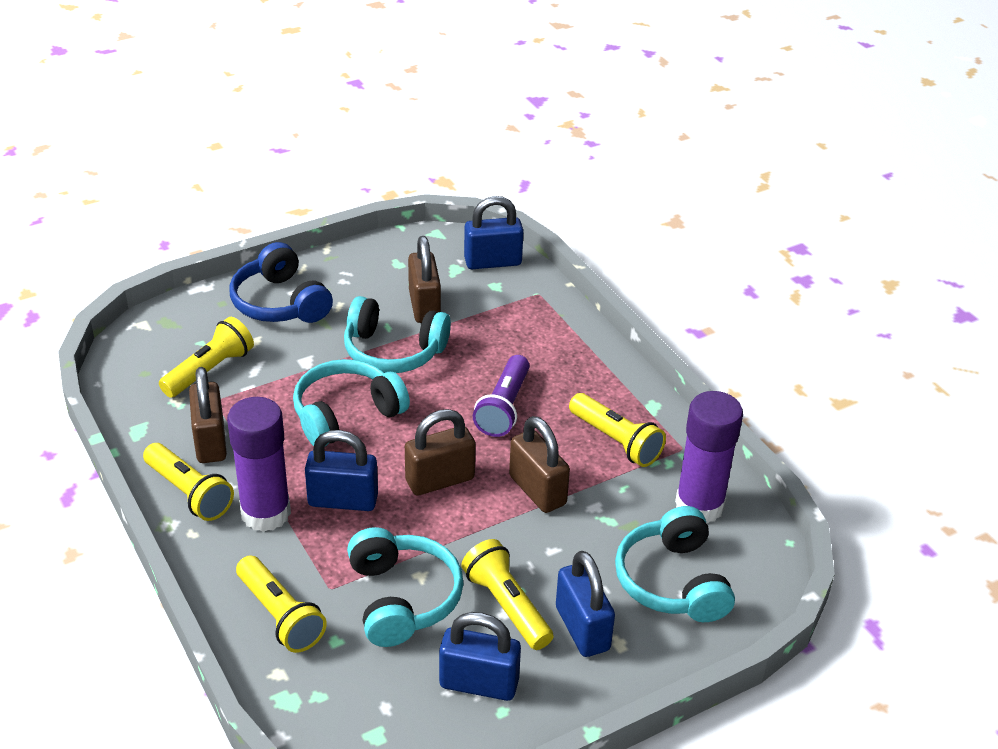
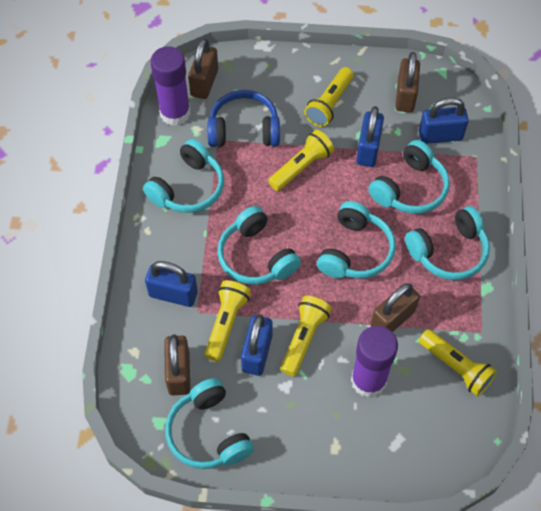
purple flashlight: 1 -> 0
turquoise headphones: 4 -> 6

